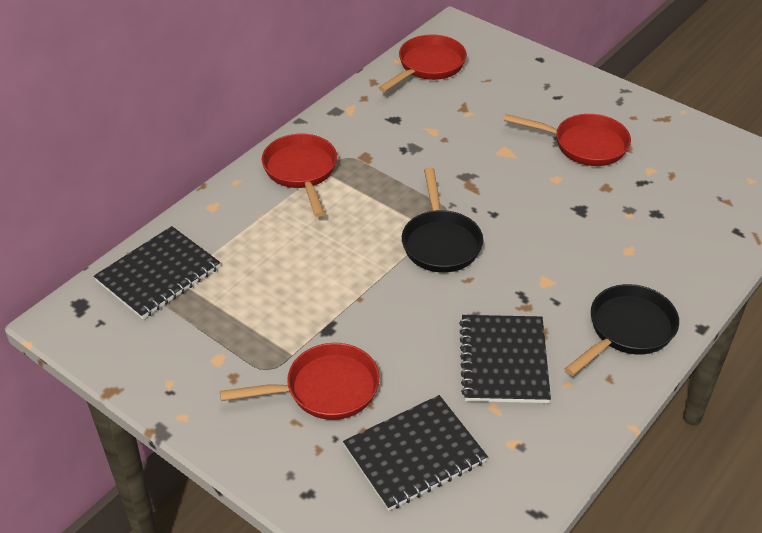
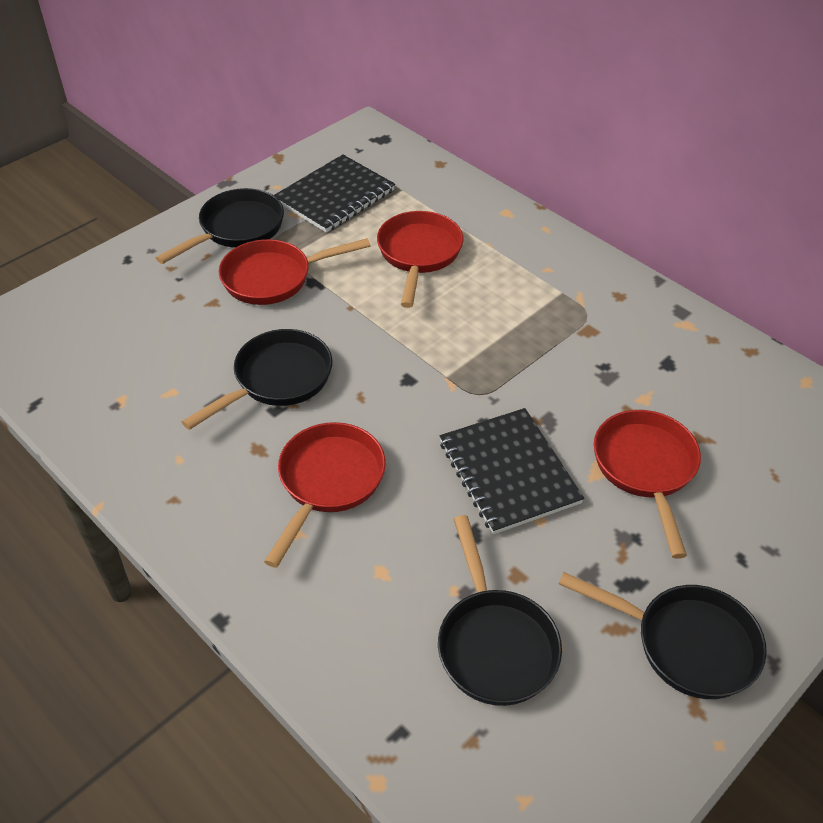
black notebook: 3 -> 2
black pan: 2 -> 4

